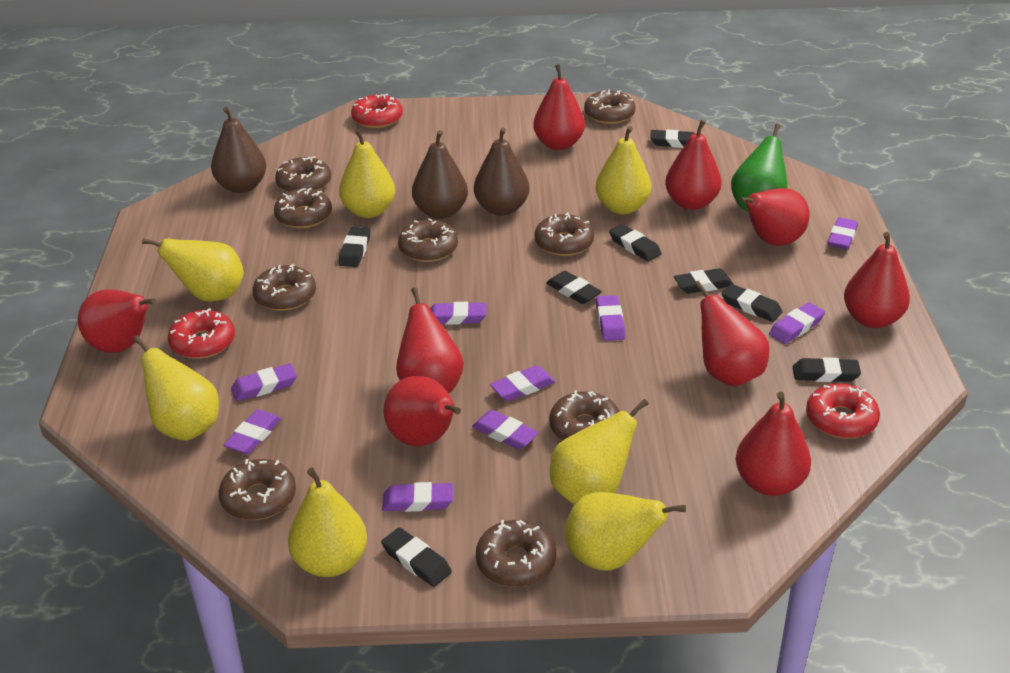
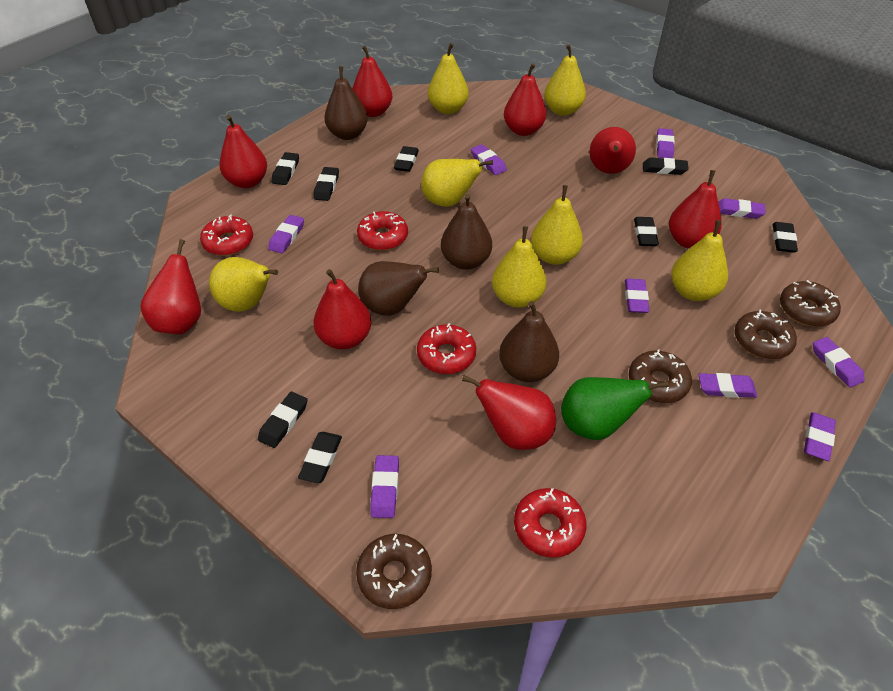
brown donut: 9 -> 4
brown pear: 3 -> 4
red donut: 3 -> 4
red pear: 9 -> 8

